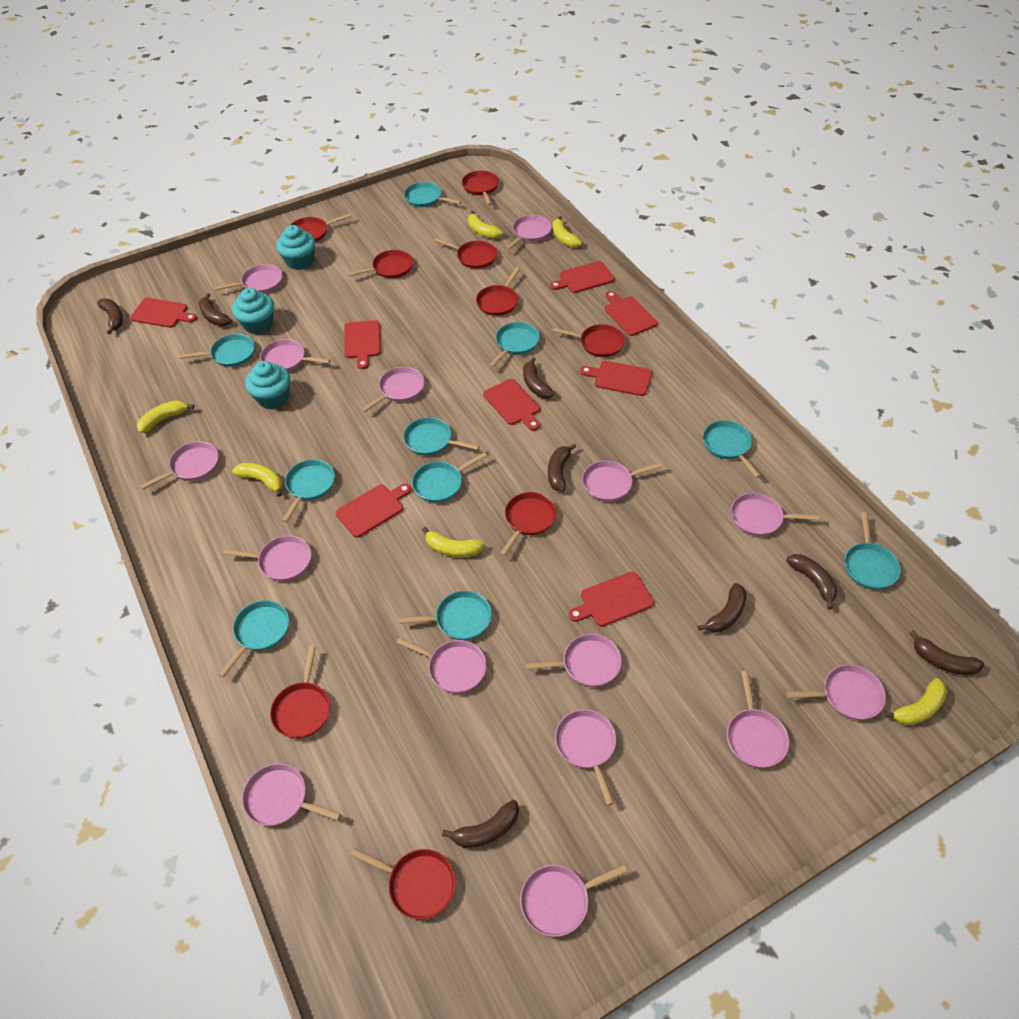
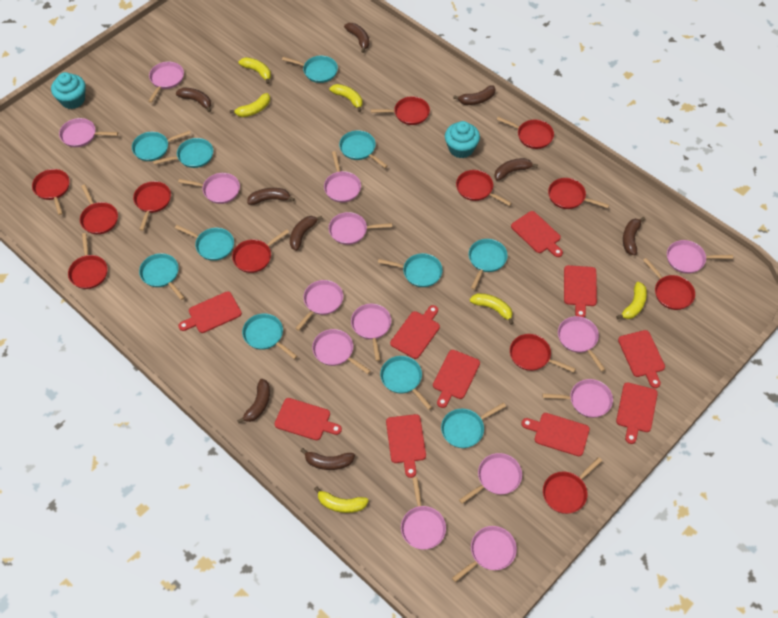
brown banana: 8 -> 9
pink pan: 15 -> 14
red cutting board: 8 -> 10
red pan: 9 -> 12
turquoise cupcake: 3 -> 2
turquoise pan: 10 -> 11

